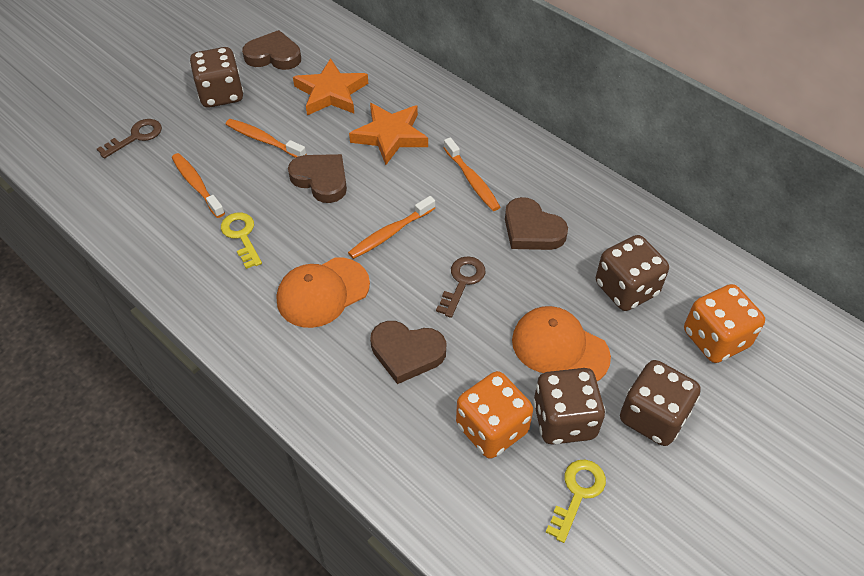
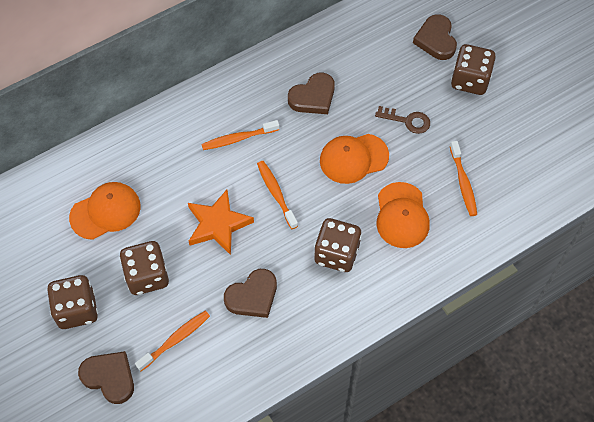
brown key: 2 -> 1
orange cap: 2 -> 3
orange dice: 2 -> 0
orange star: 2 -> 1
yellow key: 2 -> 0

